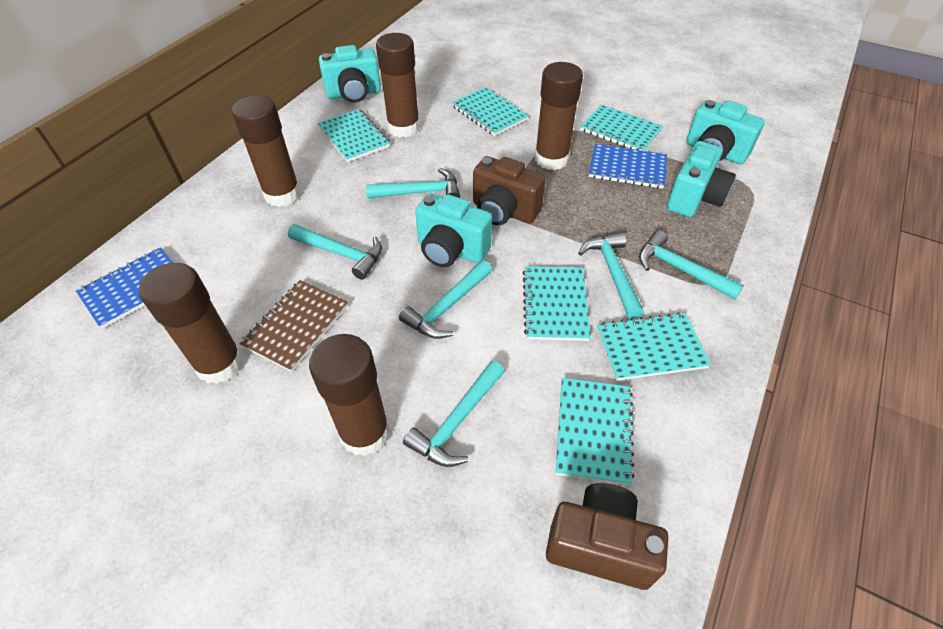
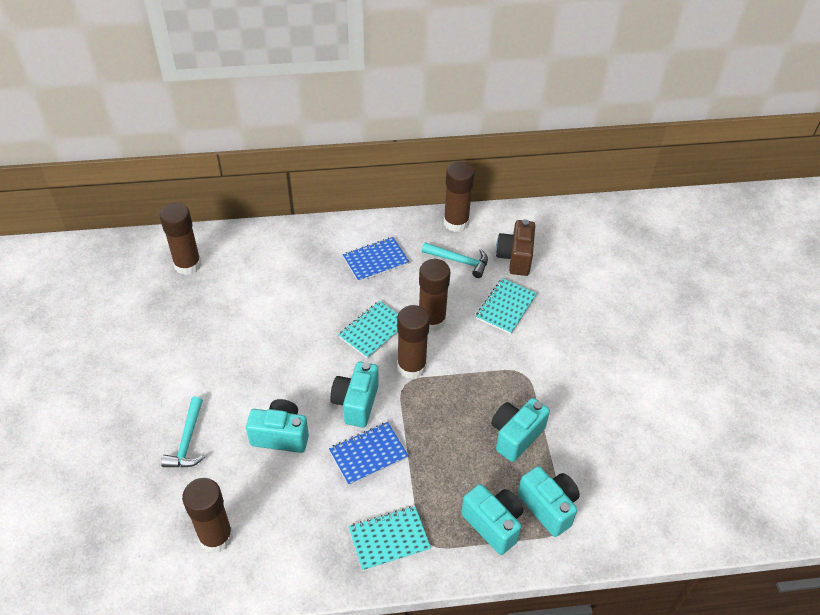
brown camera: 2 -> 1
brown notebook: 1 -> 0
turquoise camera: 4 -> 5
turquoise hammer: 6 -> 2
turquoise notebook: 6 -> 3

